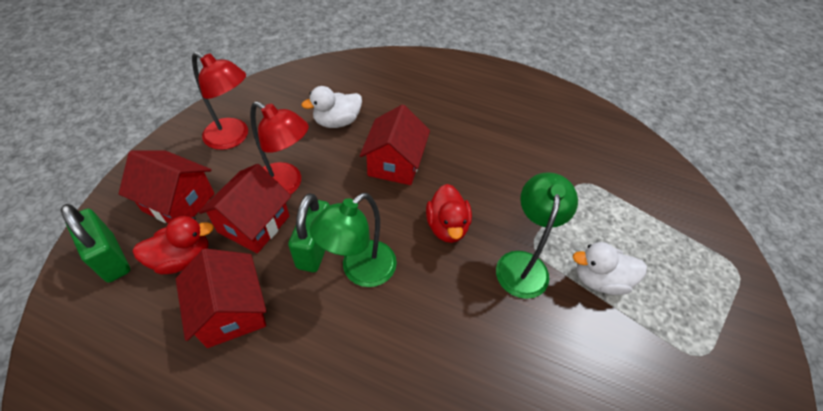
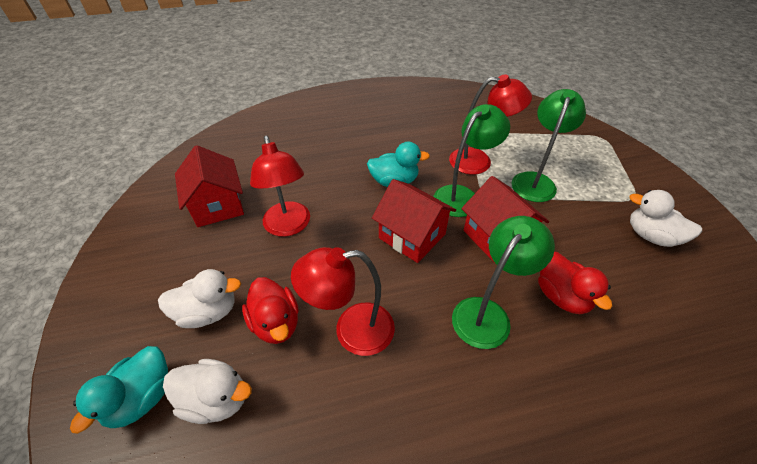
green lamp: 2 -> 3
green padlock: 2 -> 0
red house: 4 -> 3
red lamp: 2 -> 3
turquoise duck: 0 -> 2
white duck: 2 -> 3

